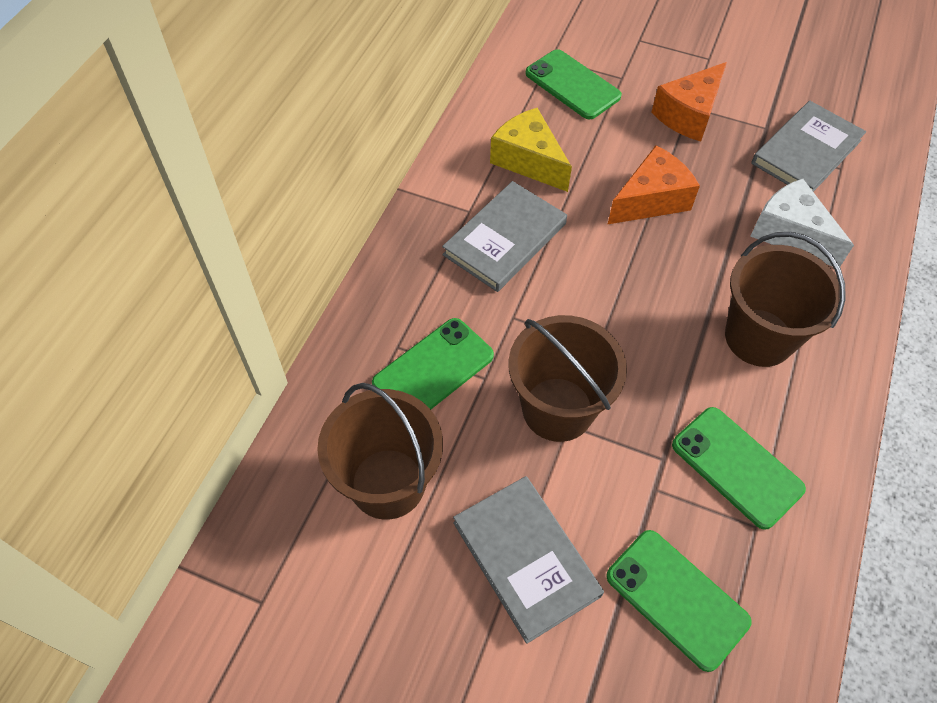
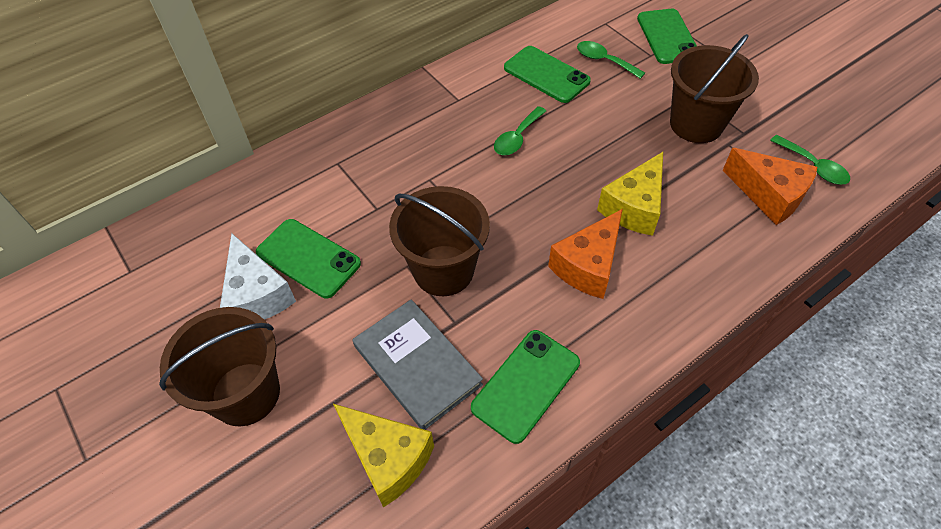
green spoon: 0 -> 3
grey book: 3 -> 1
yellow cheese: 1 -> 2

